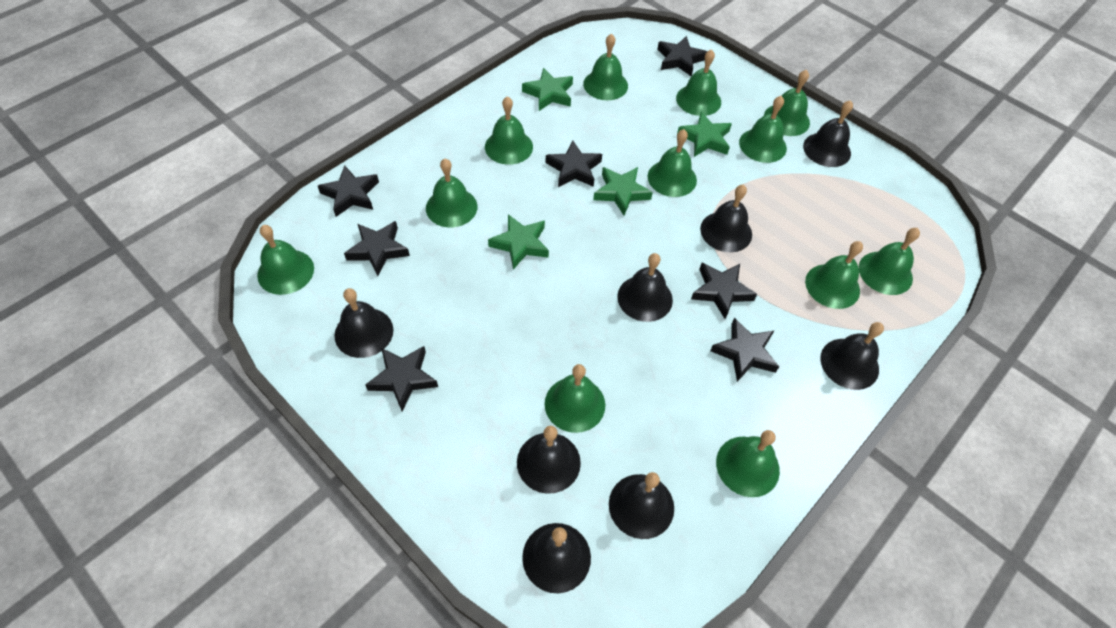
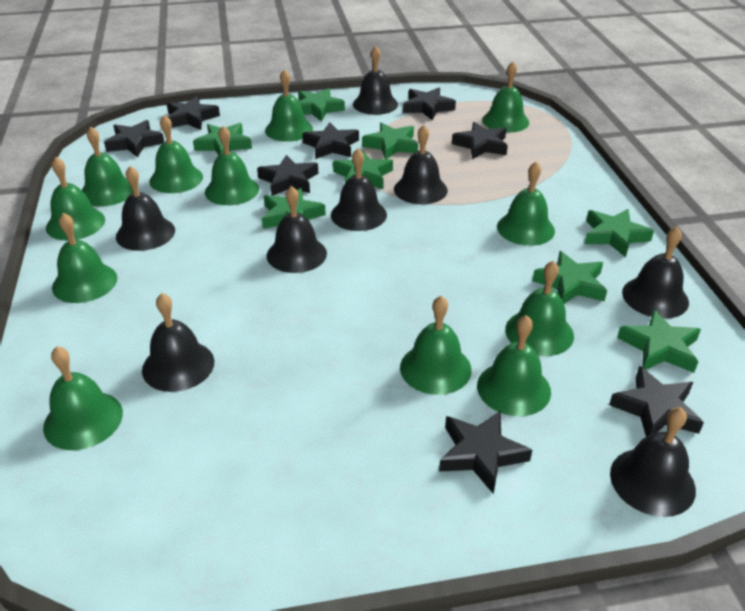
black star: 7 -> 8
green star: 4 -> 8

